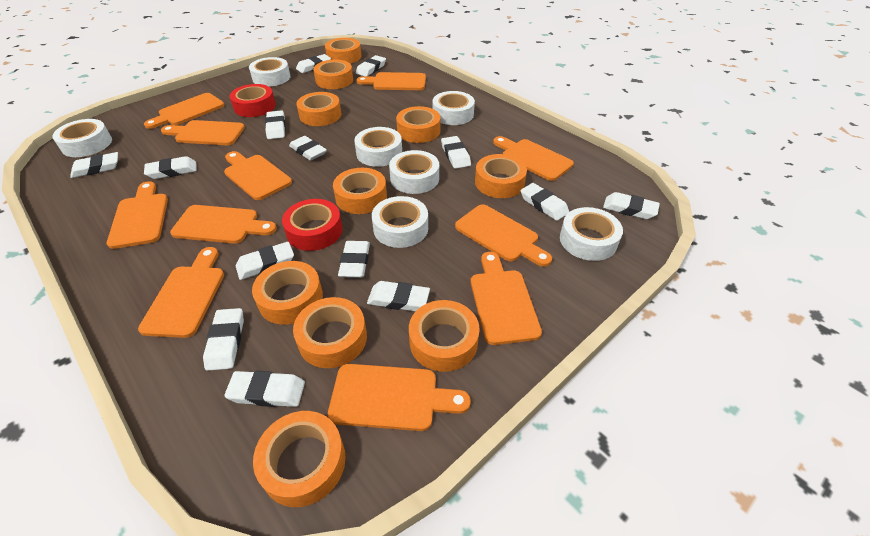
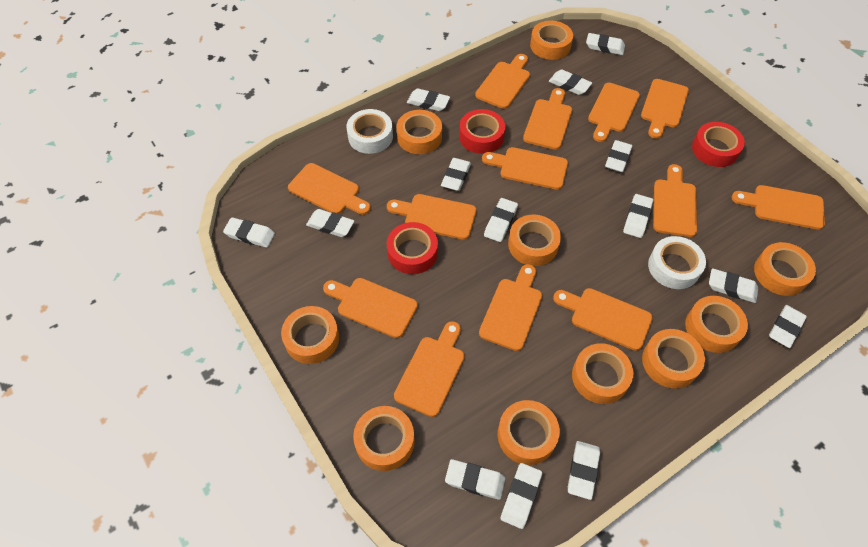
orange cutting board: 11 -> 13
red tape: 2 -> 3
white tape: 7 -> 2

